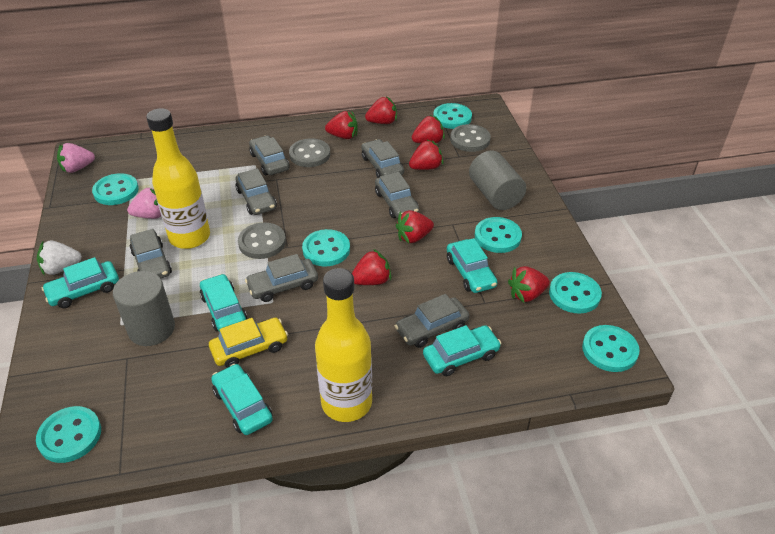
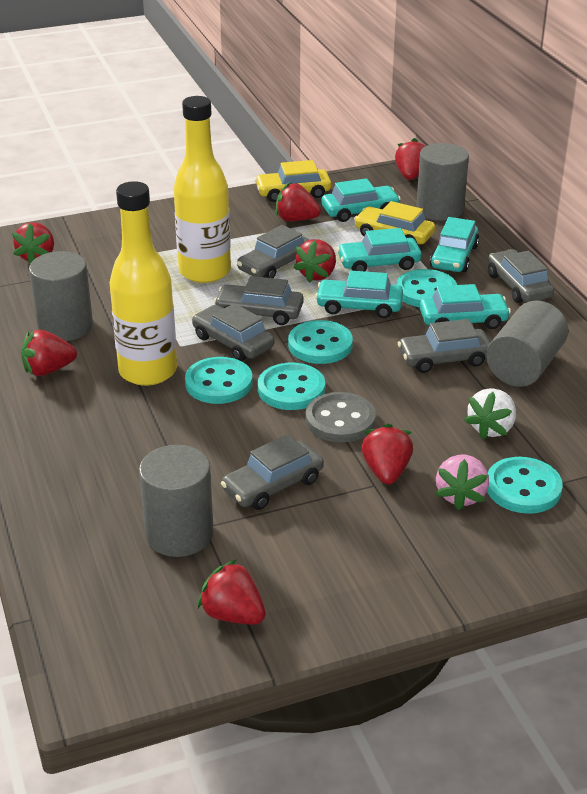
grey button: 3 -> 1
grey car: 7 -> 6
grey cylinder: 2 -> 4
pink strawberry: 2 -> 1
turquoise button: 7 -> 5
yellow car: 1 -> 2

